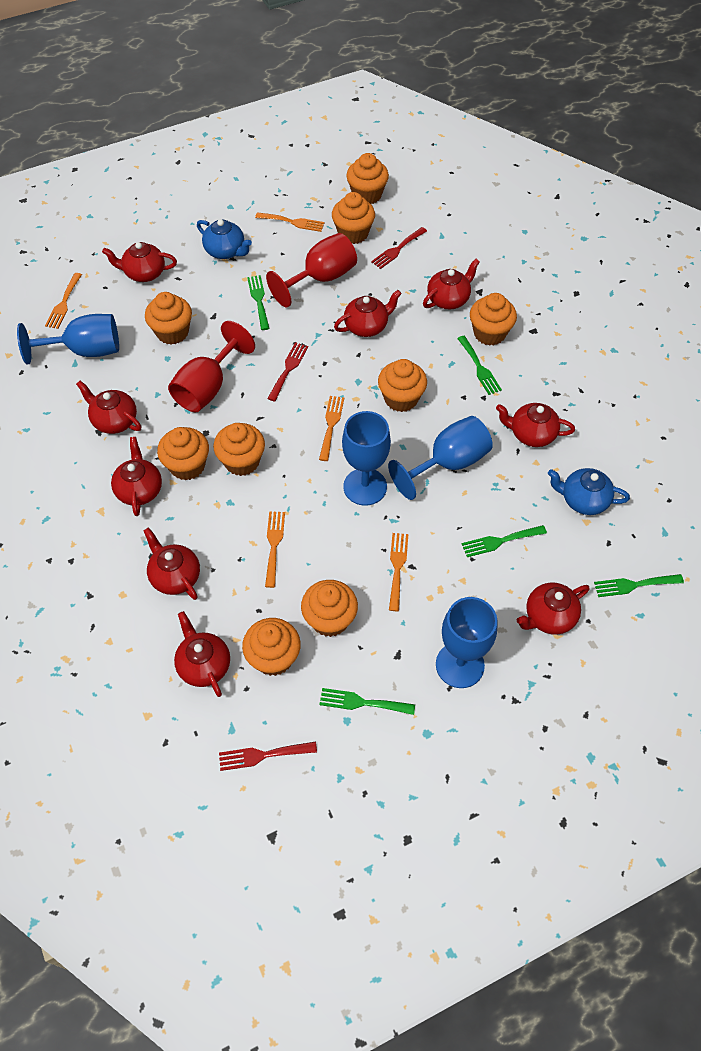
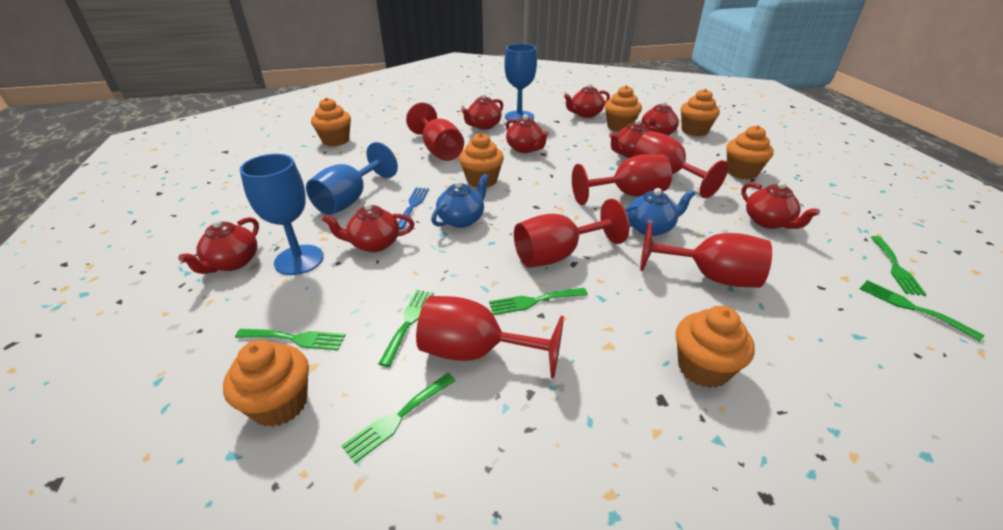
blue fork: 0 -> 1
blue goblet: 4 -> 3
green fork: 5 -> 6
orange cupcake: 9 -> 7
orange fork: 5 -> 0
red fork: 3 -> 0
red goblet: 2 -> 6
red teapot: 9 -> 8

